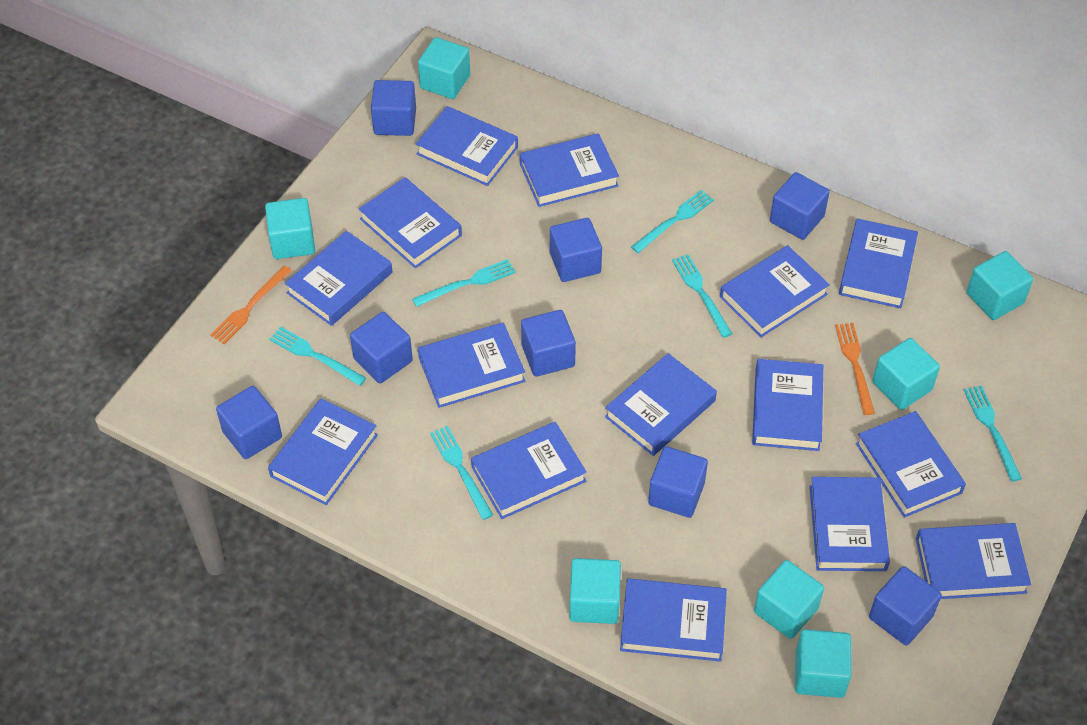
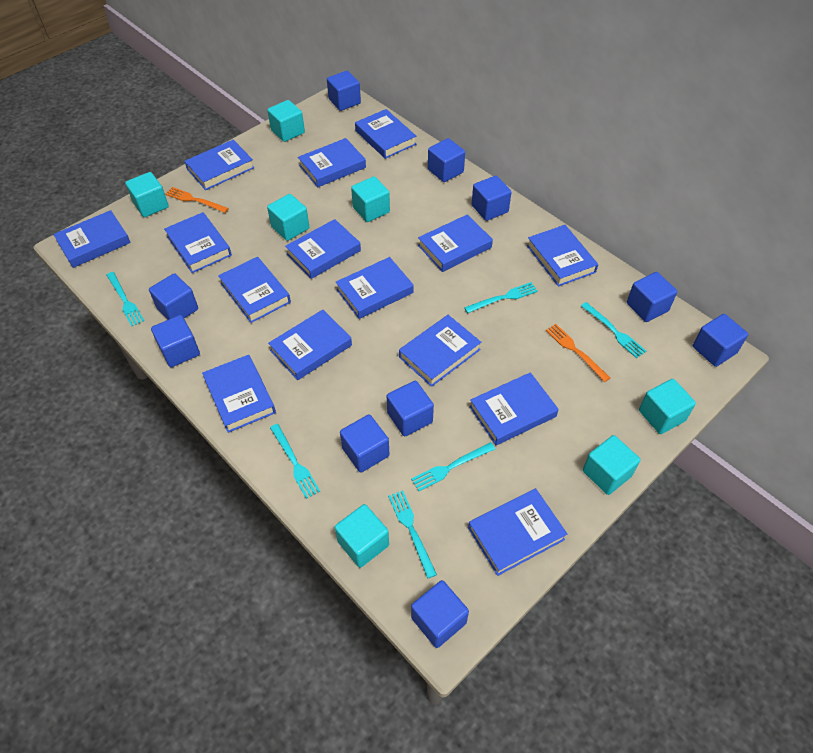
blue cube: 8 -> 10

